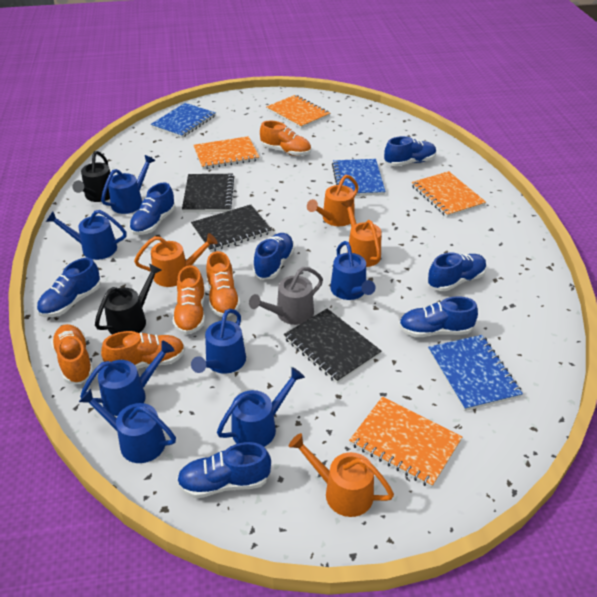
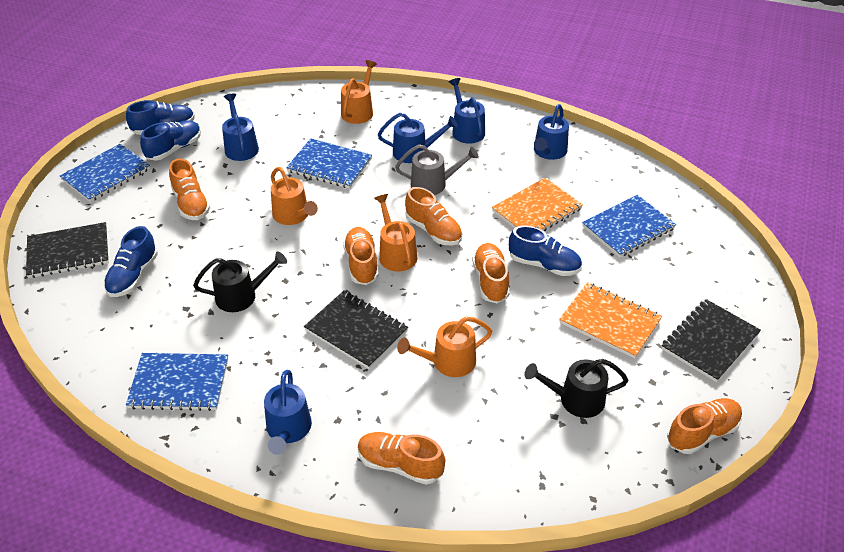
blue notebook: 3 -> 4
blue shoe: 7 -> 4
blue watering can: 7 -> 5
orange notebook: 4 -> 2
orange shoe: 5 -> 6

